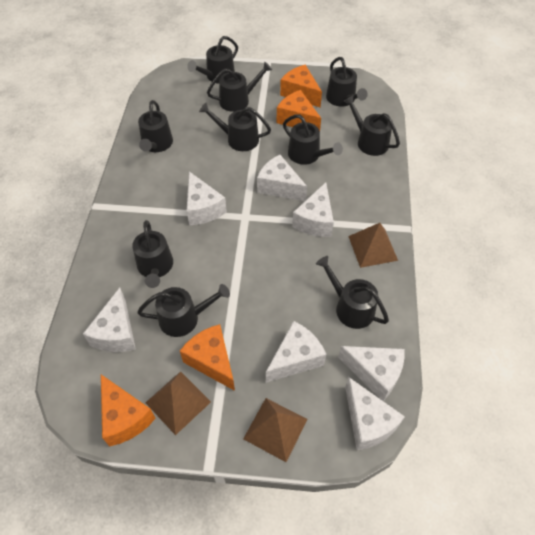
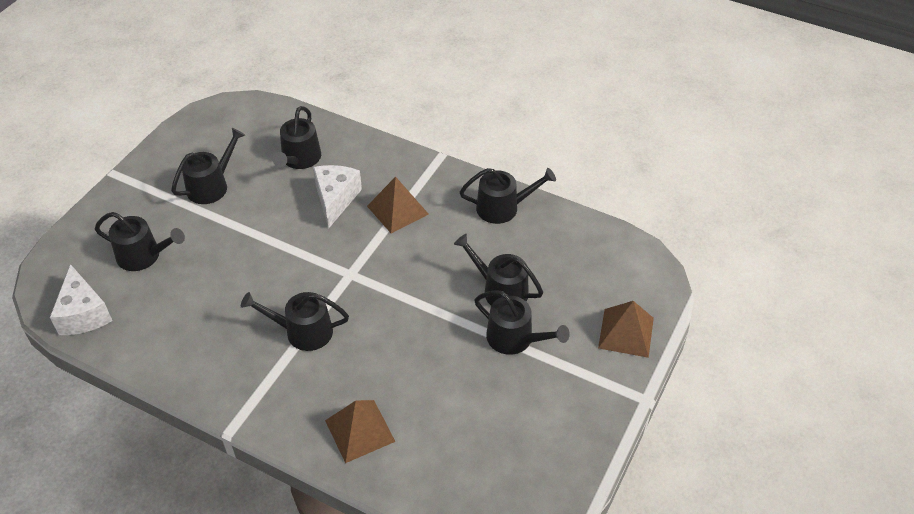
black watering can: 10 -> 7
orange cheese: 4 -> 0
white cheese: 7 -> 2

